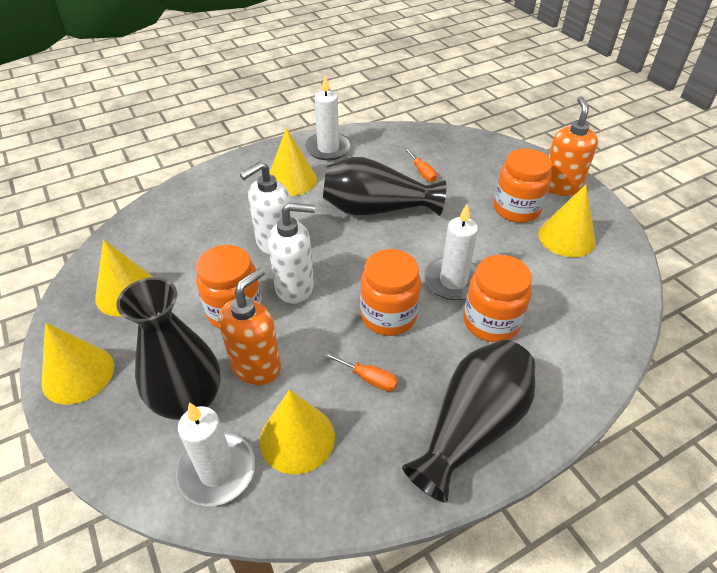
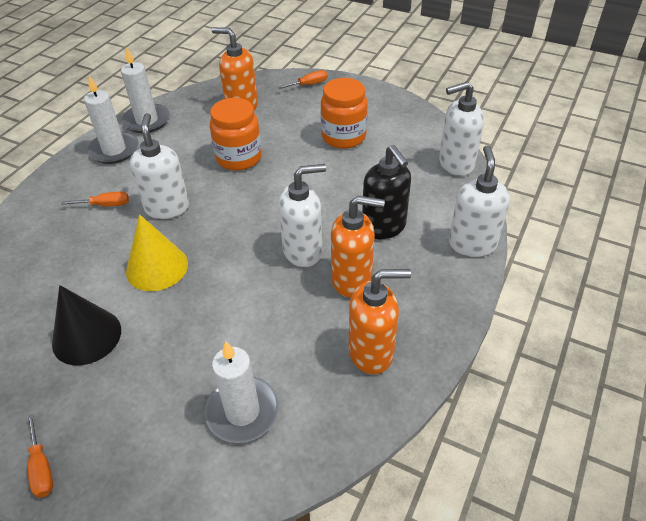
black cone: 0 -> 1
black soap dispenser: 0 -> 1
black vase: 3 -> 0
orange jar: 4 -> 2
orange screwdriver: 2 -> 3
orange soap dispenser: 2 -> 3
white soap dispenser: 2 -> 4
yellow cone: 5 -> 1

